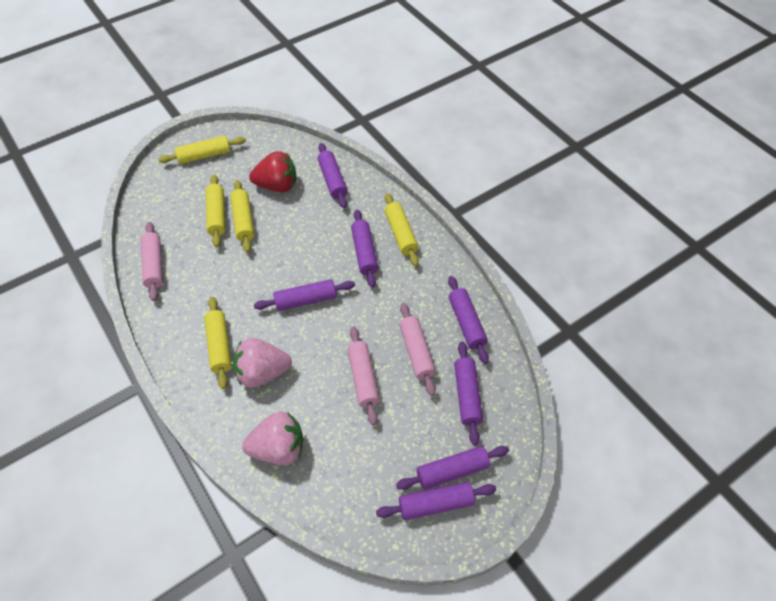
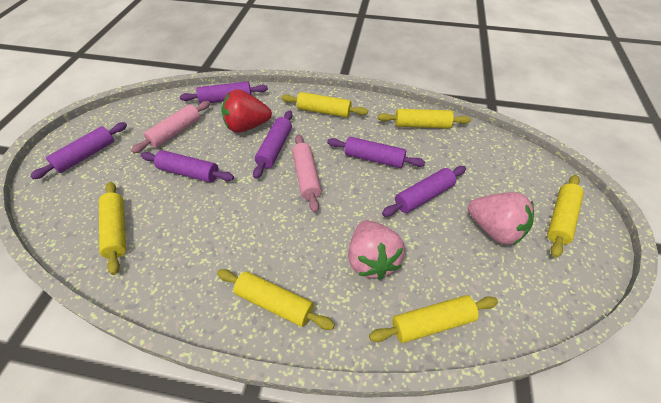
pink rolling pin: 3 -> 2
purple rolling pin: 7 -> 6
yellow rolling pin: 5 -> 6

